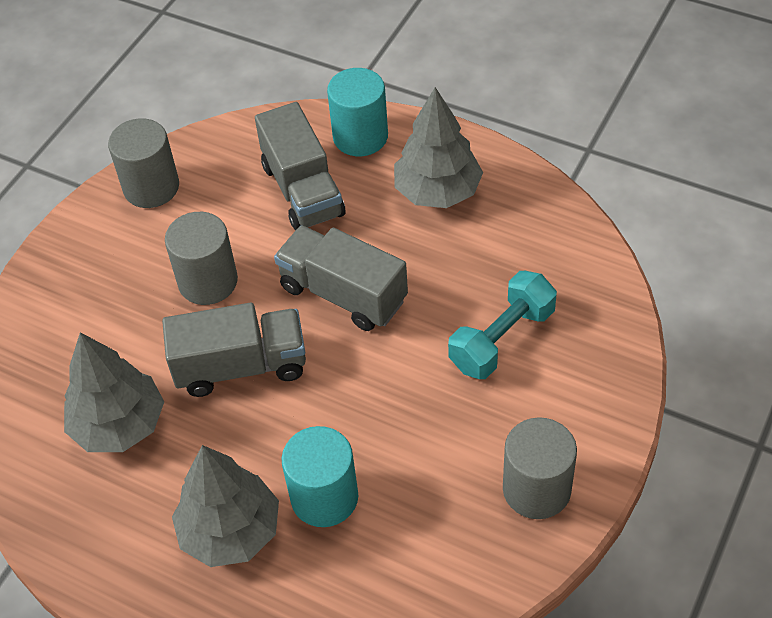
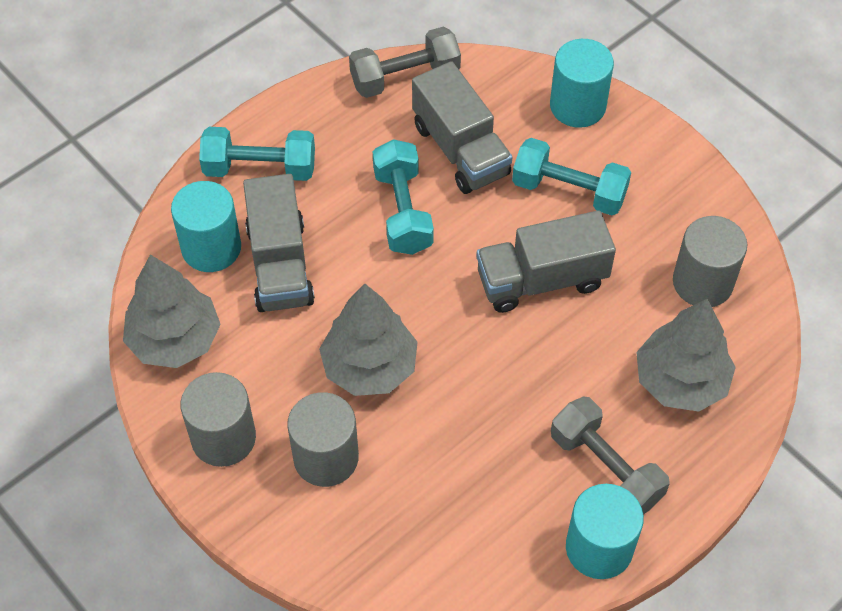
grey dumbbell: 0 -> 2
turquoise cylinder: 2 -> 3
turquoise dumbbell: 1 -> 3

